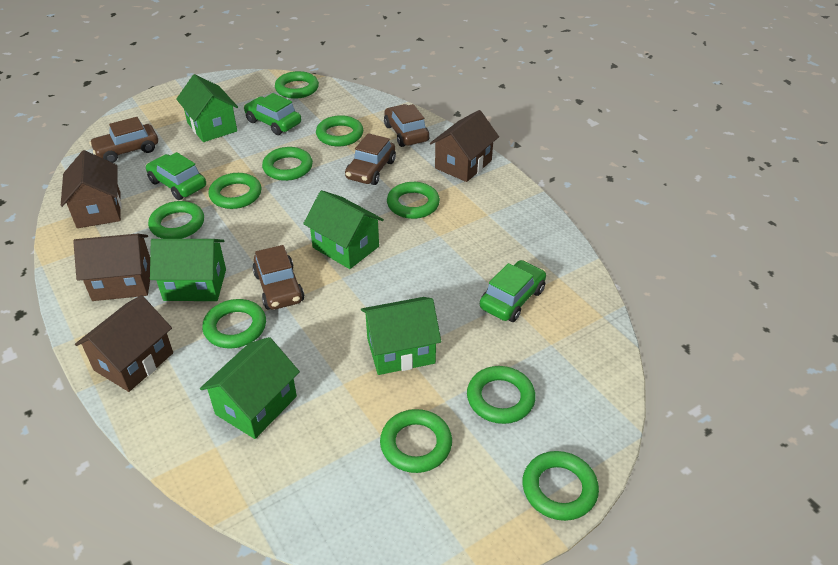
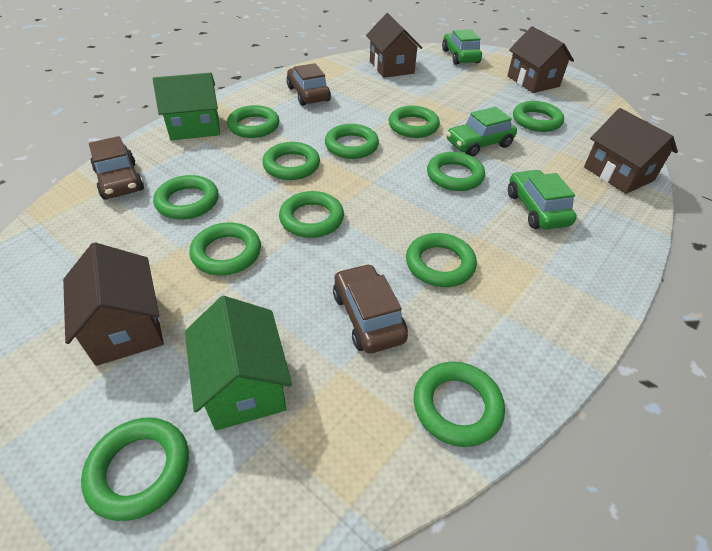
brown car: 4 -> 3
green house: 5 -> 2
green ring: 10 -> 12

